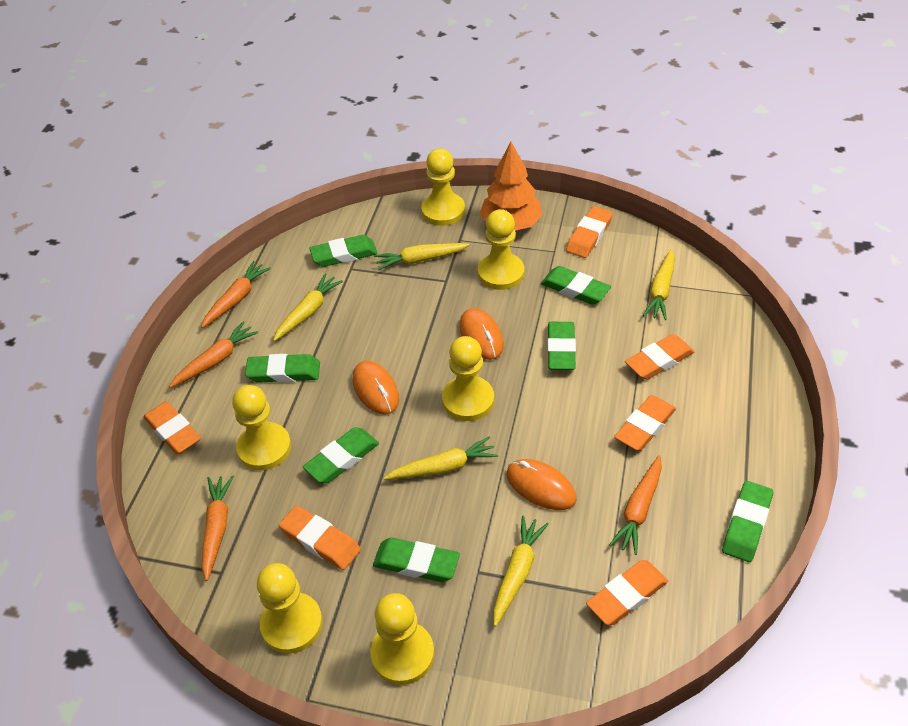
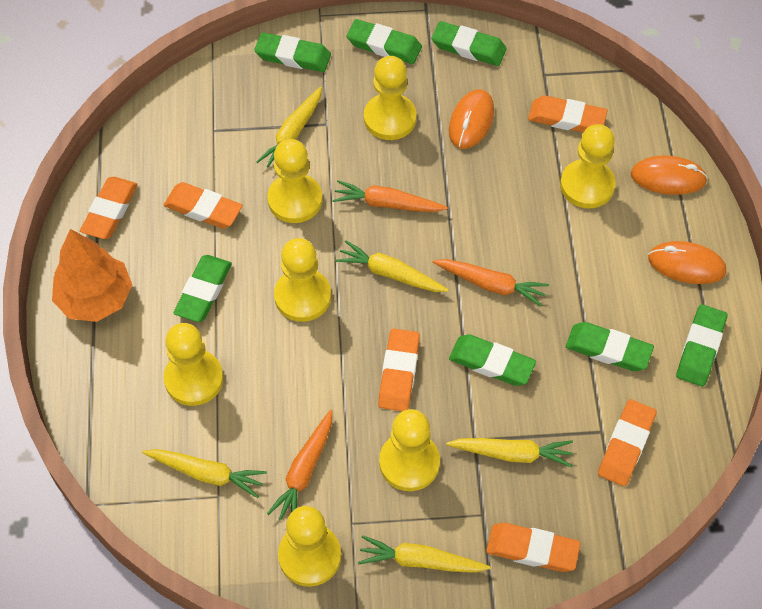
orange carrot: 4 -> 3
yellow pawn: 6 -> 7

